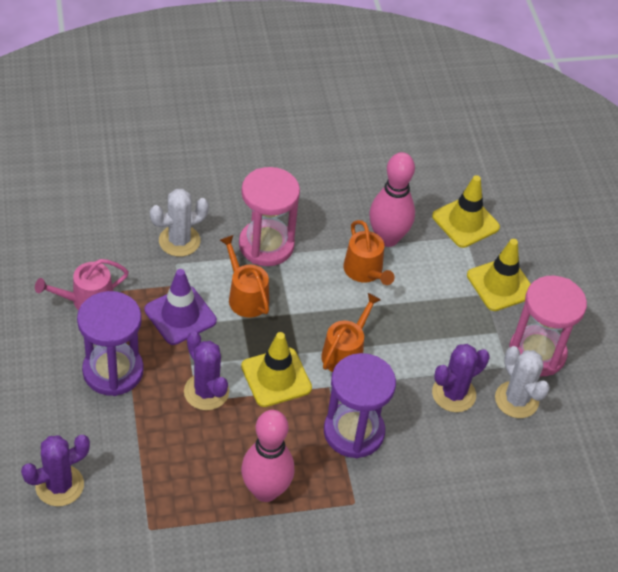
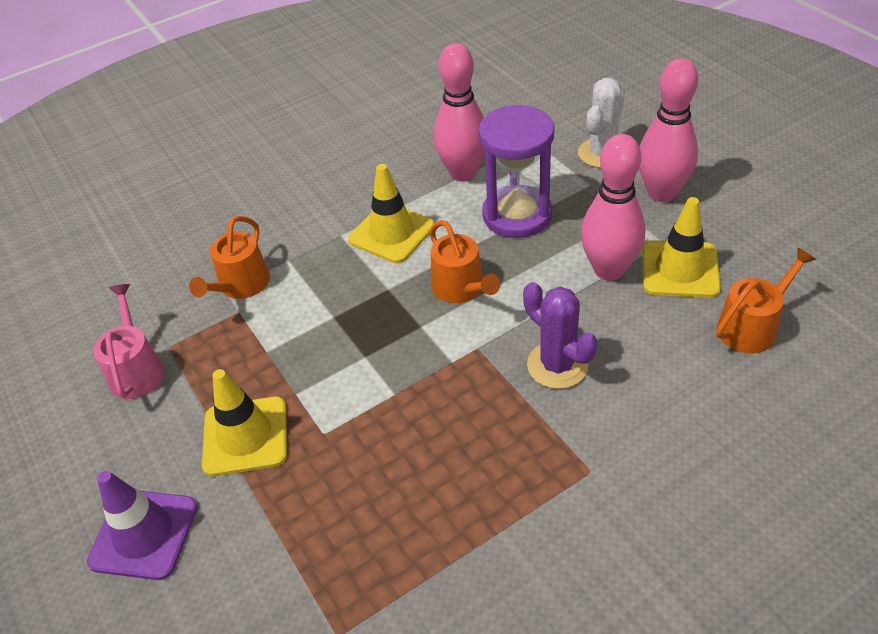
pink bowling pin: 2 -> 3
pink hourglass: 2 -> 0
purple cactus: 3 -> 1
purple hourglass: 2 -> 1
white cactus: 2 -> 1

